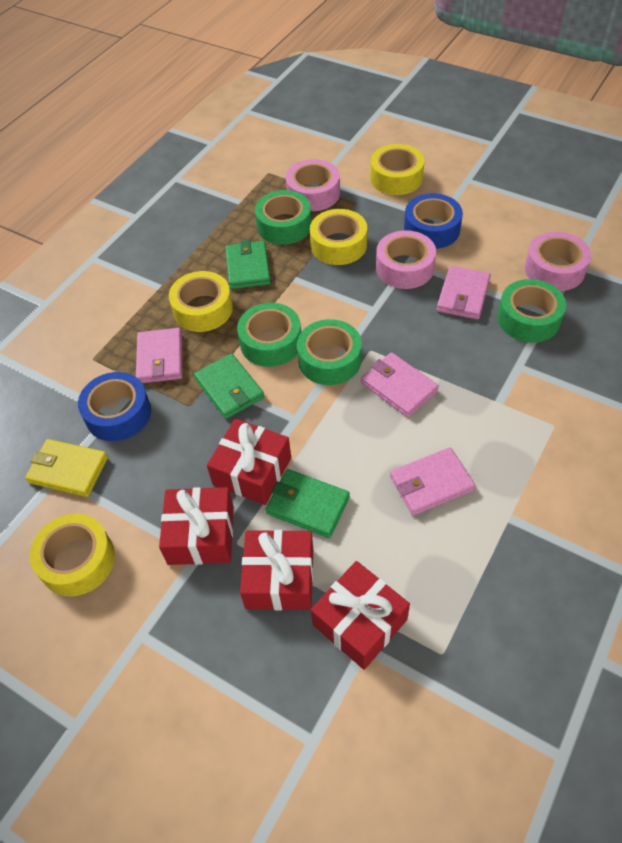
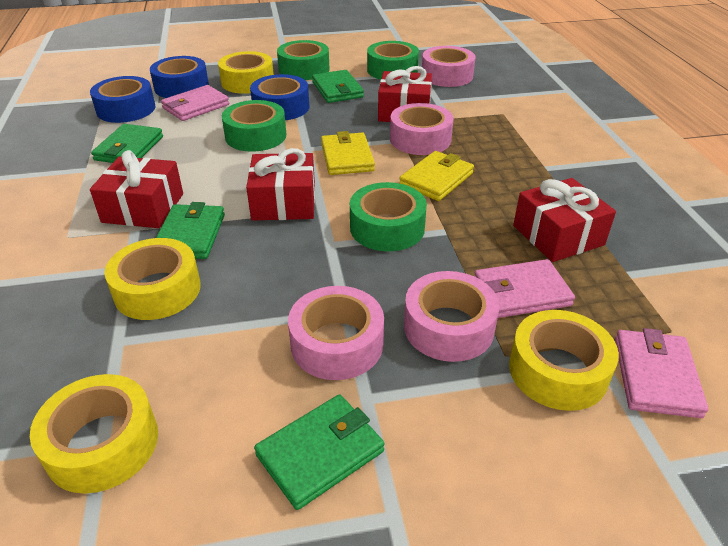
blue tape: 2 -> 3
green wallet: 3 -> 4
pink tape: 3 -> 4
pink wallet: 4 -> 3
yellow wallet: 1 -> 2

